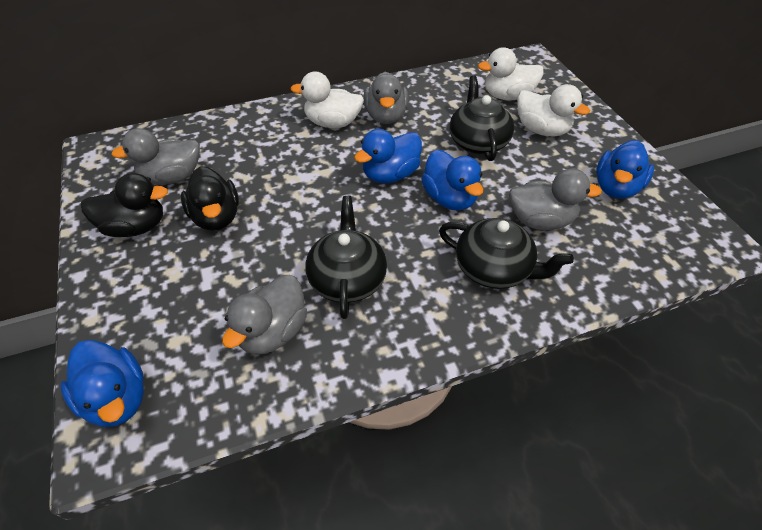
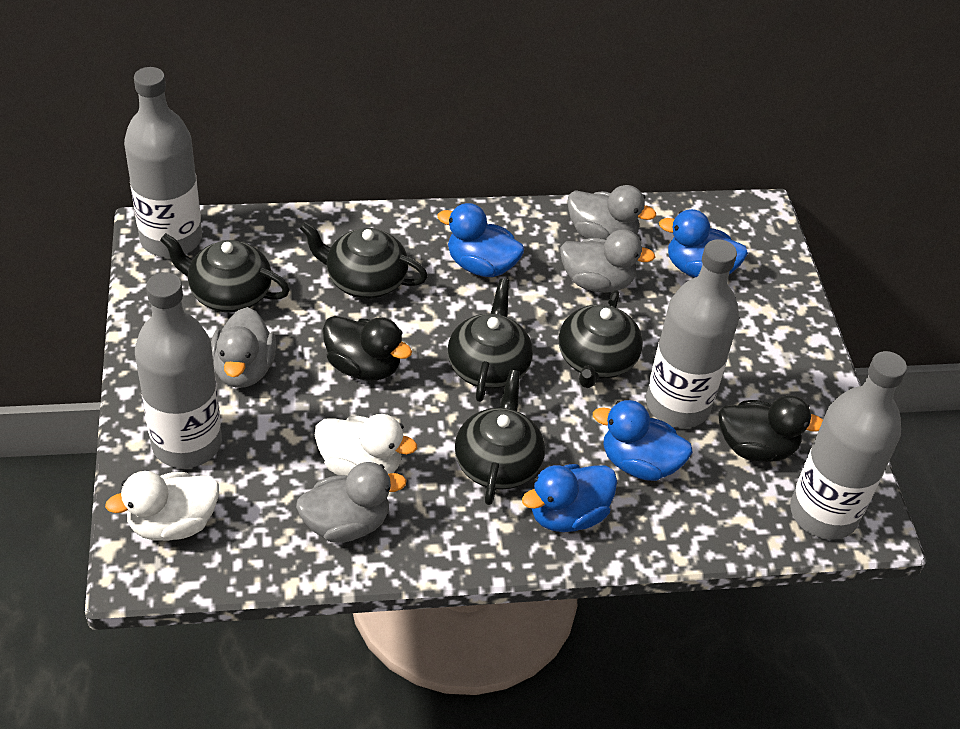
black teapot: 3 -> 5
grey bottle: 0 -> 4
white duck: 3 -> 2

